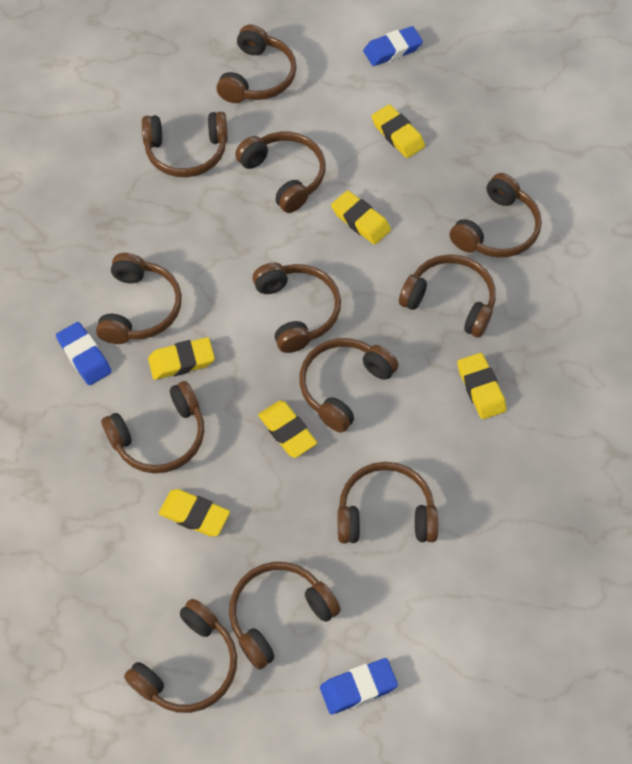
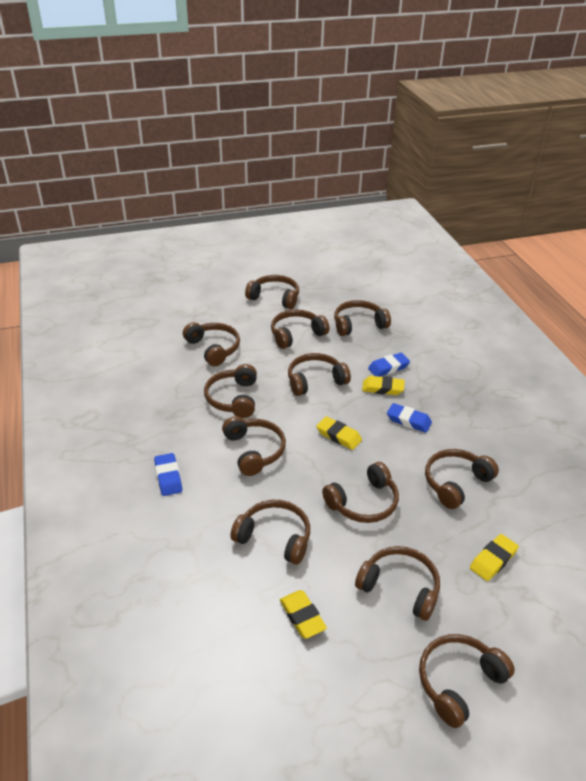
yellow eraser: 6 -> 4

